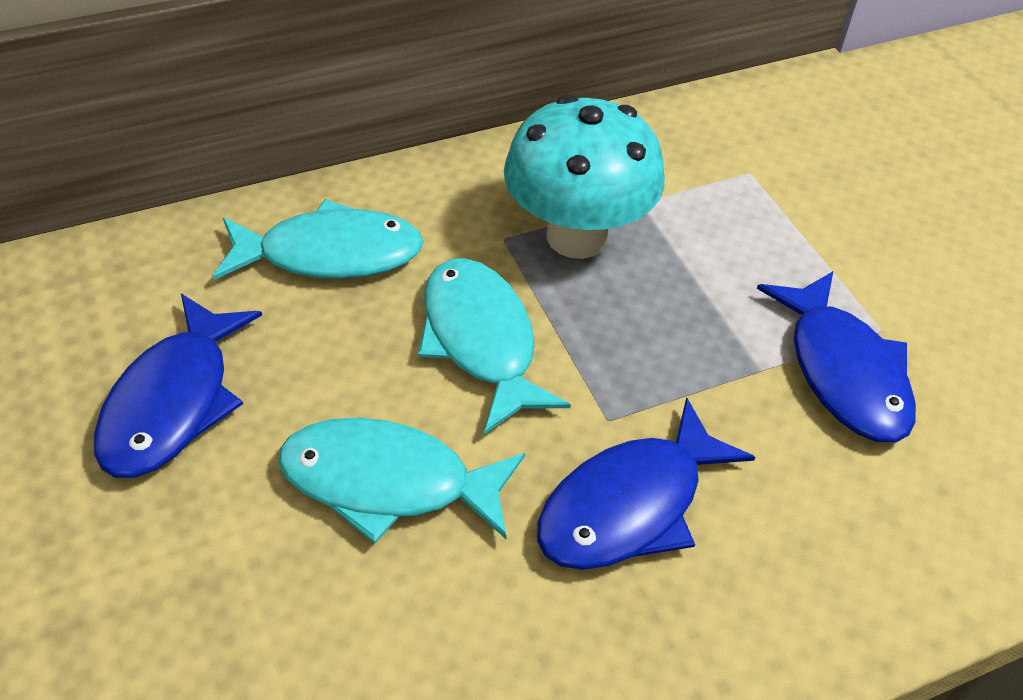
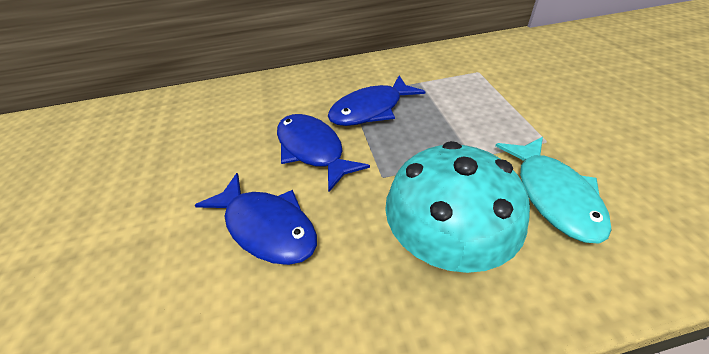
turquoise fish: 3 -> 1

